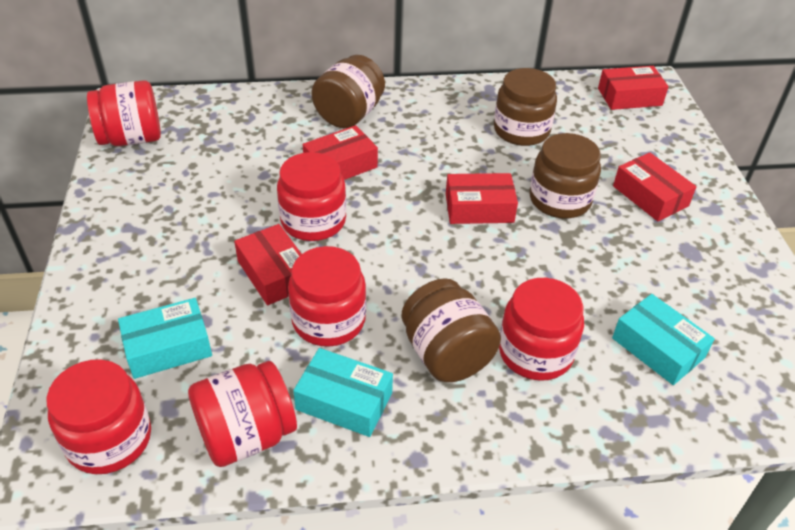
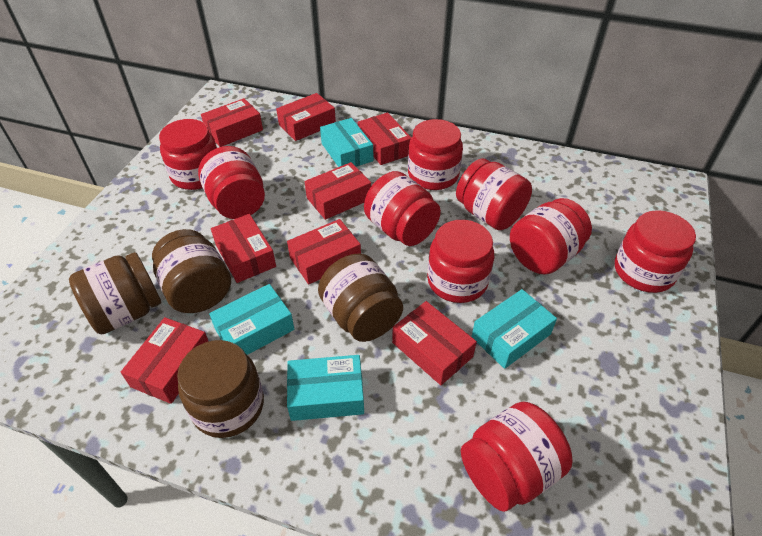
red box: 5 -> 8
red jar: 6 -> 9
turquoise box: 3 -> 4

